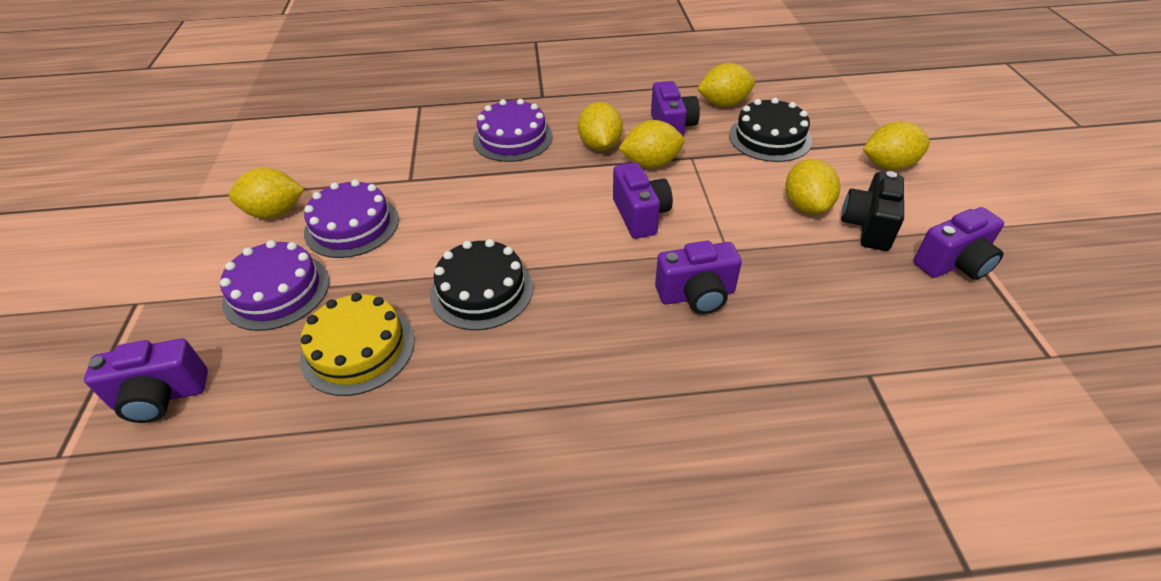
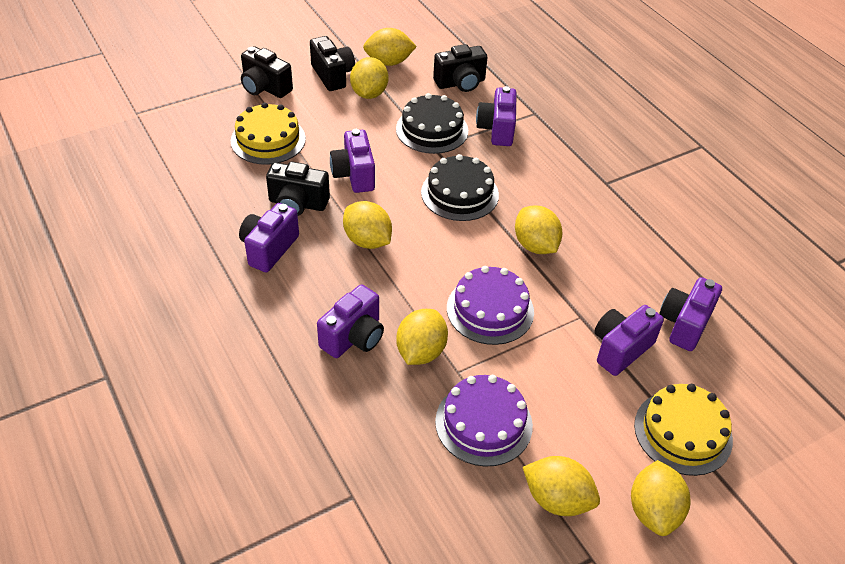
black camera: 1 -> 4
purple cake: 3 -> 2
purple camera: 5 -> 6
yellow cake: 1 -> 2
yellow lemon: 6 -> 7

